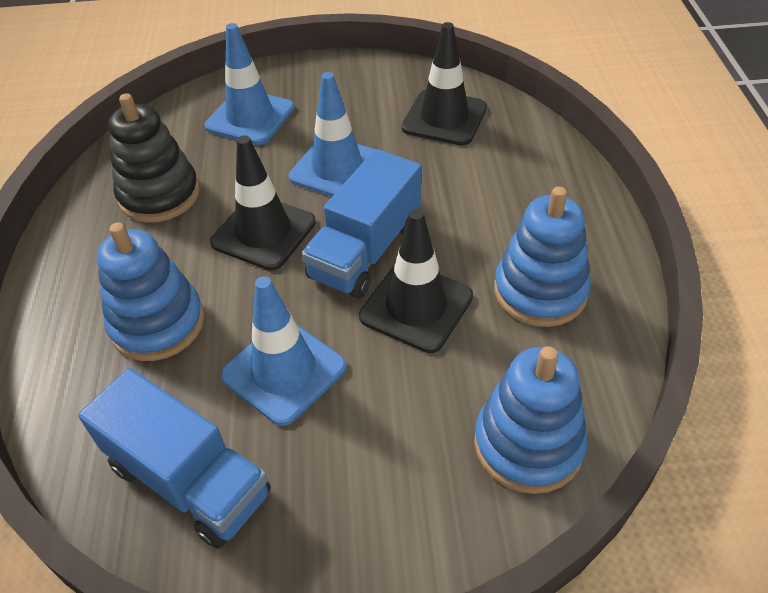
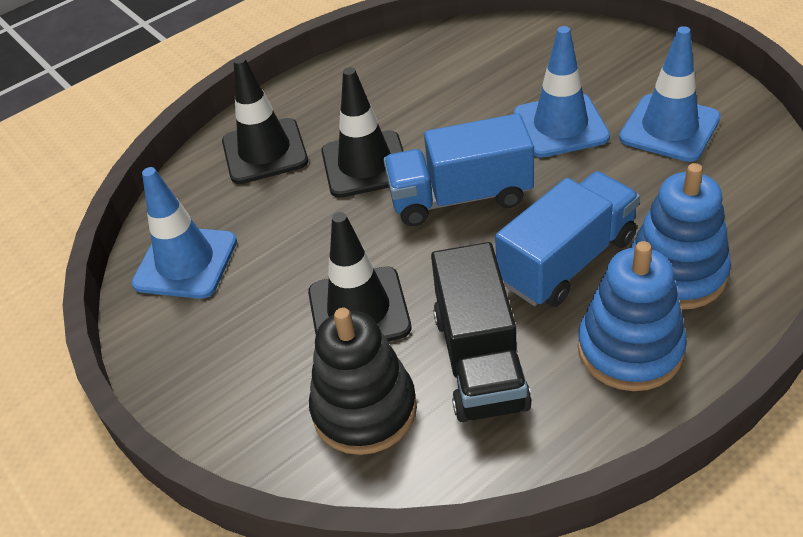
black truck: 0 -> 1
blue stacking toy: 3 -> 2

